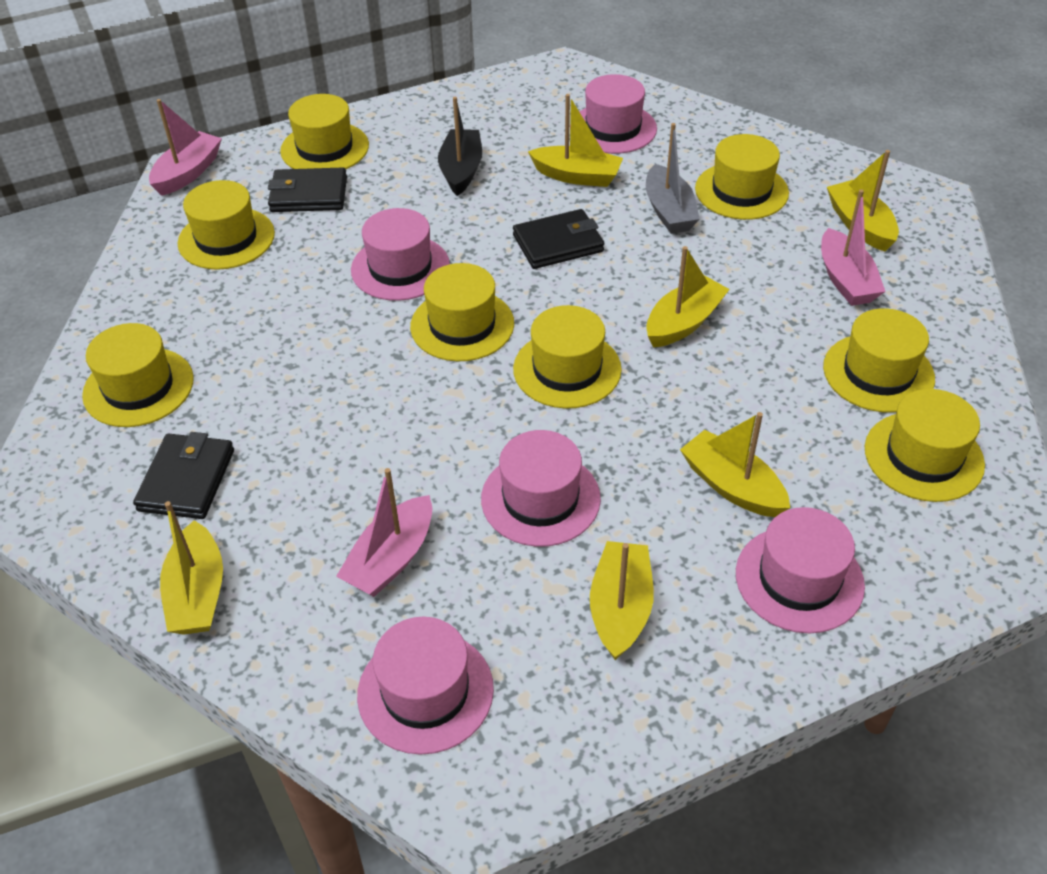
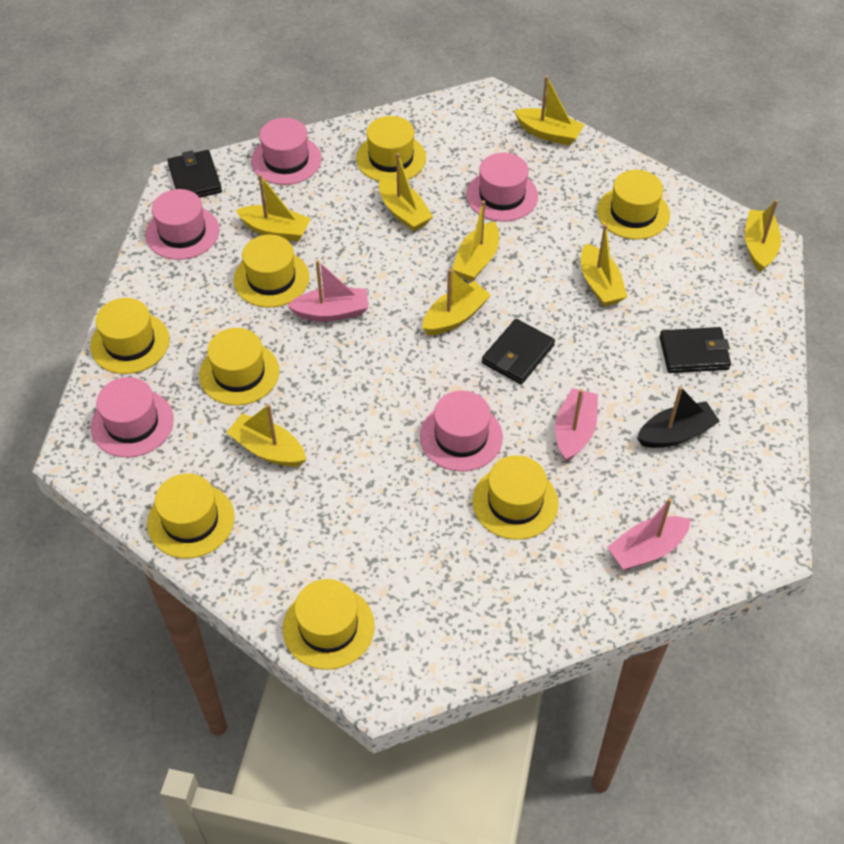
grey boat: 1 -> 0
yellow boat: 6 -> 8

